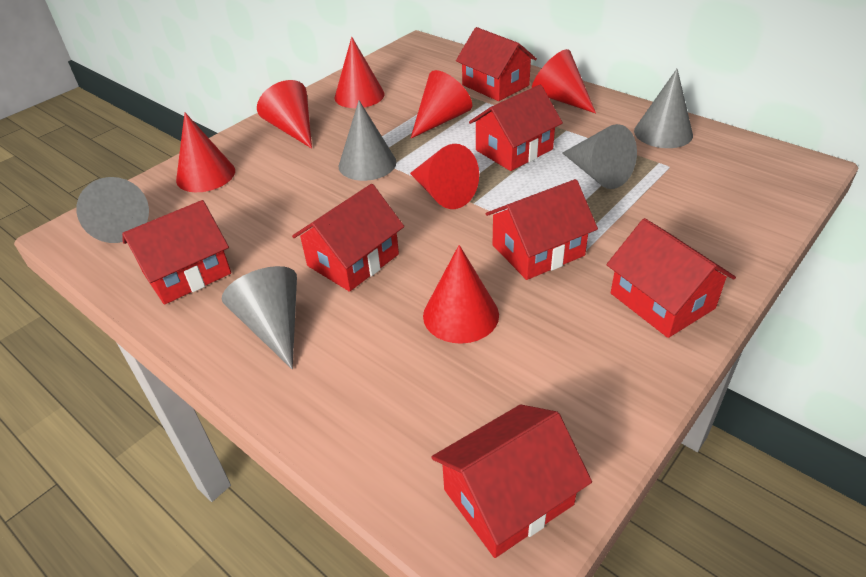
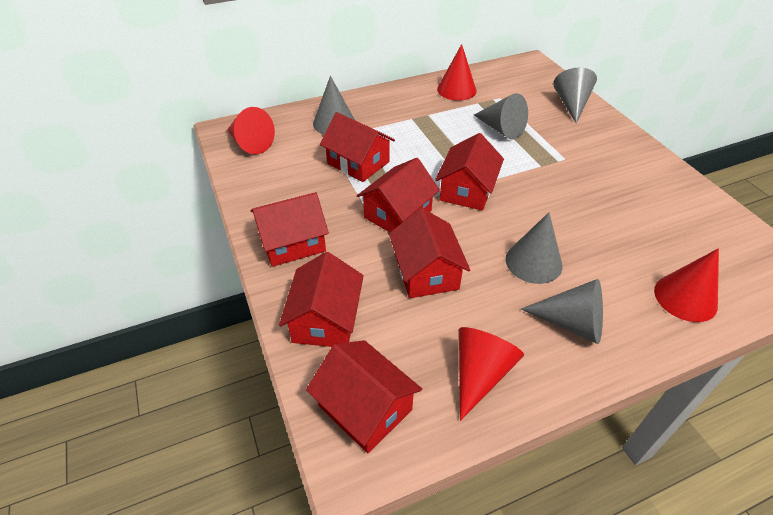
red cone: 7 -> 4

